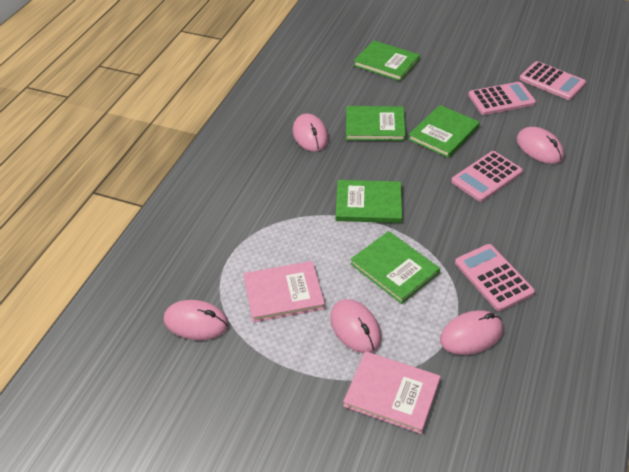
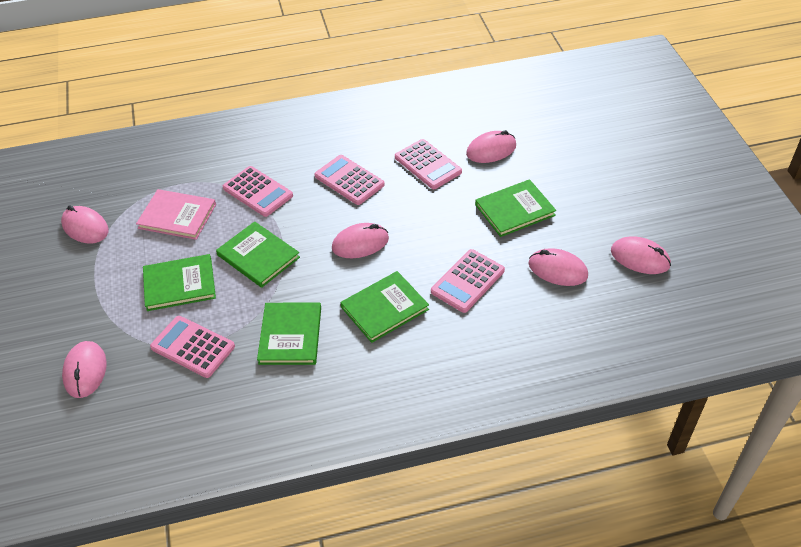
pink book: 2 -> 1
pink calculator: 4 -> 5
pink mouse: 5 -> 6

